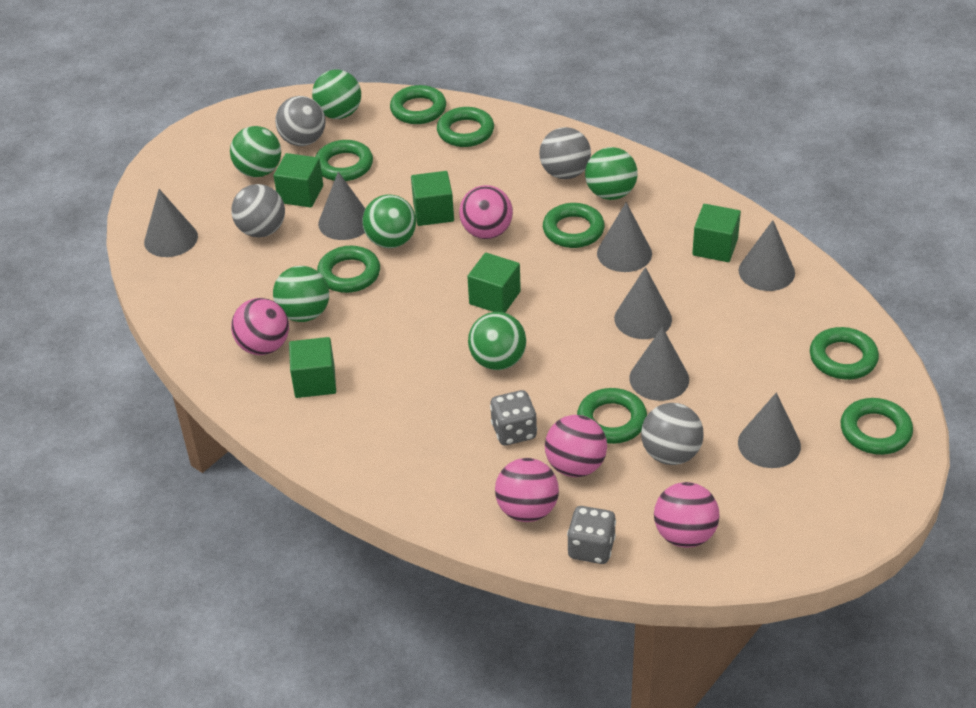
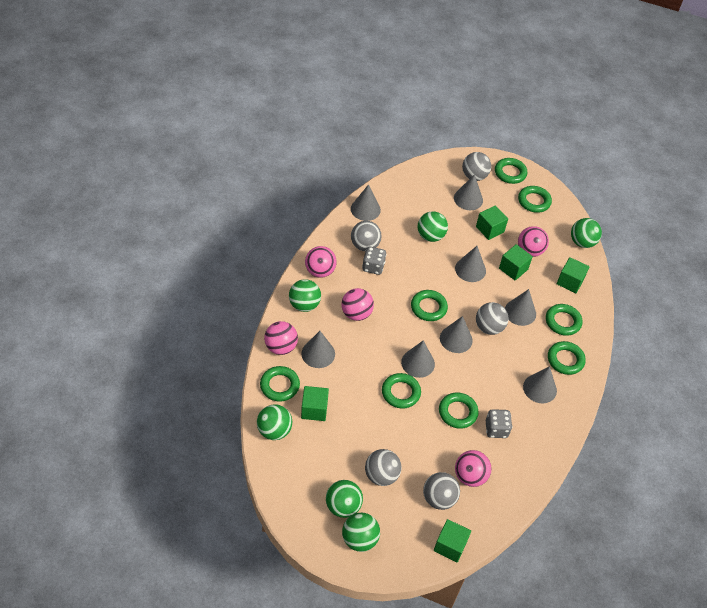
grey ball: 4 -> 5
grey cone: 7 -> 8

